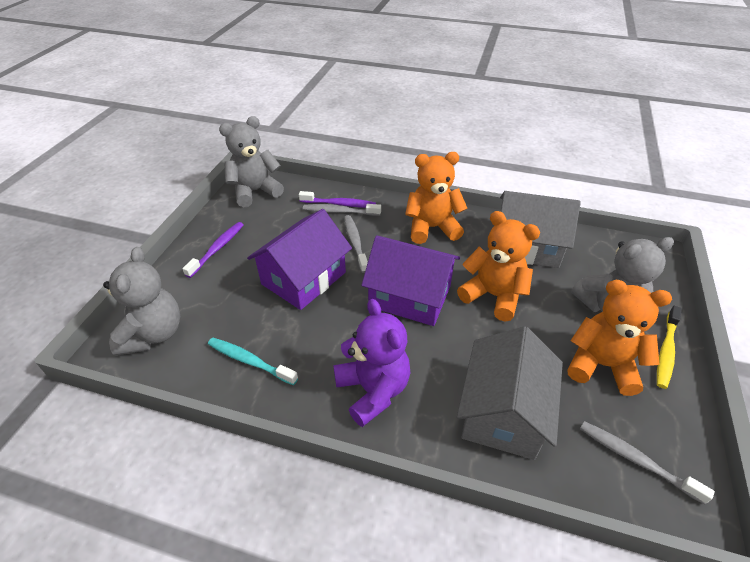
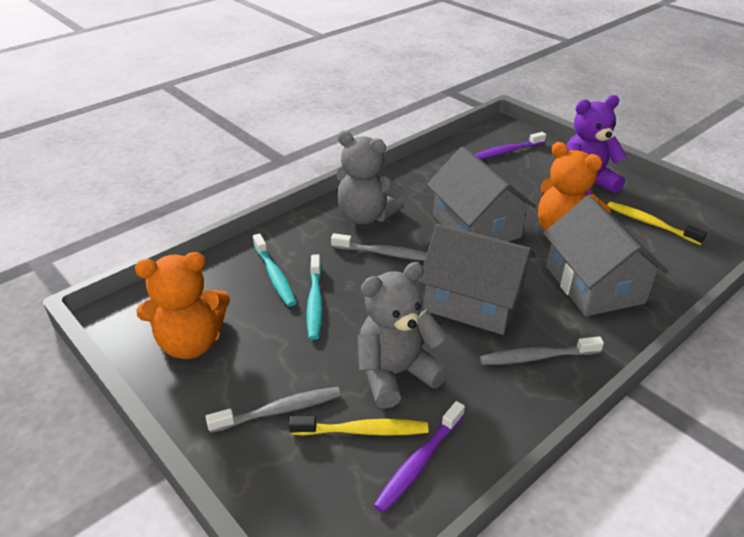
grey house: 2 -> 3
grey teddy bear: 3 -> 2
orange teddy bear: 3 -> 2
purple house: 2 -> 0
turquoise toothbrush: 1 -> 2
yellow toothbrush: 1 -> 2

